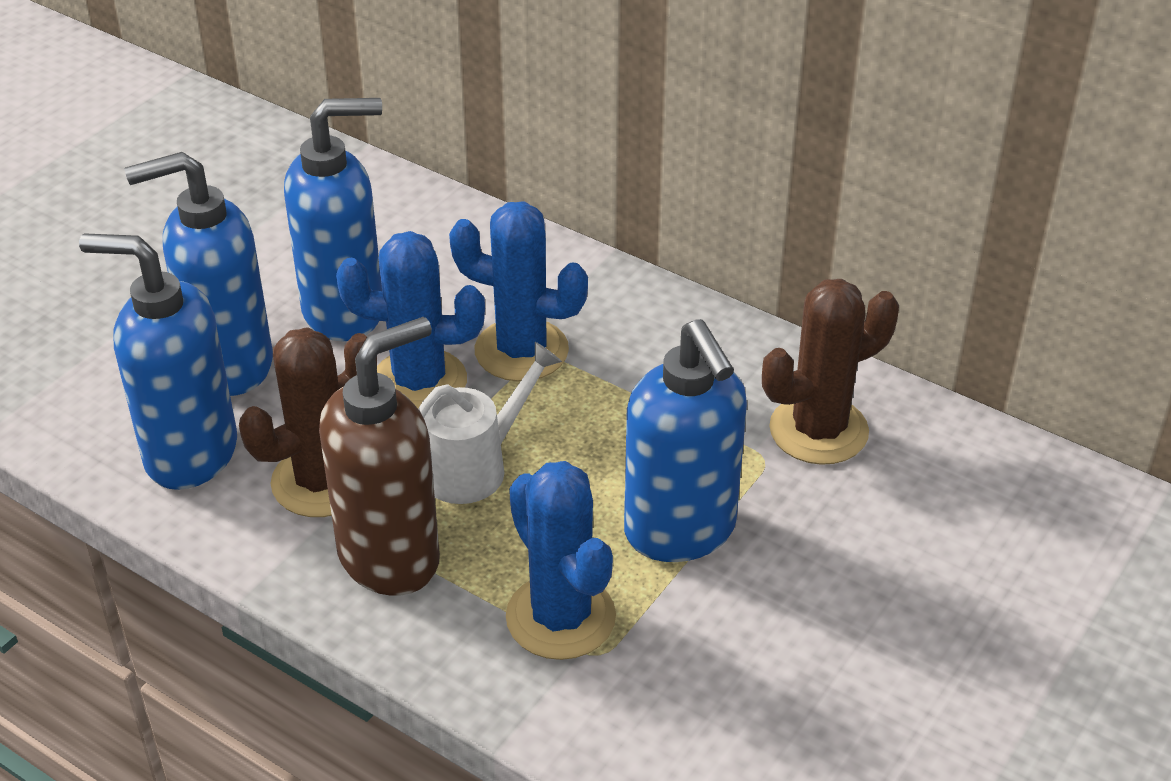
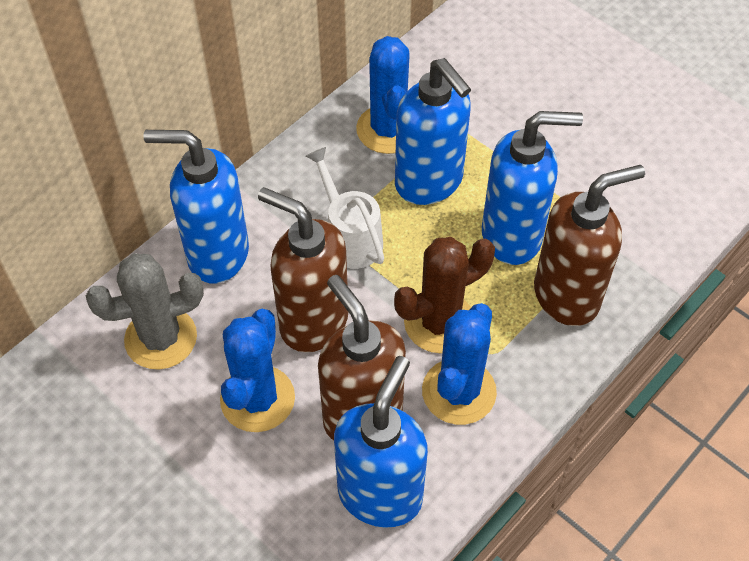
brown cactus: 2 -> 1
brown soap dispenser: 1 -> 3
grey cactus: 0 -> 1

